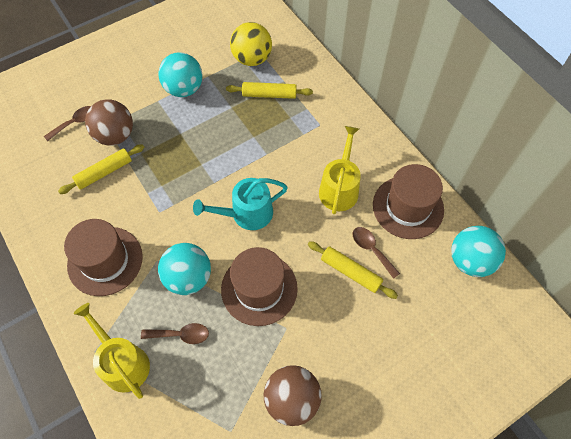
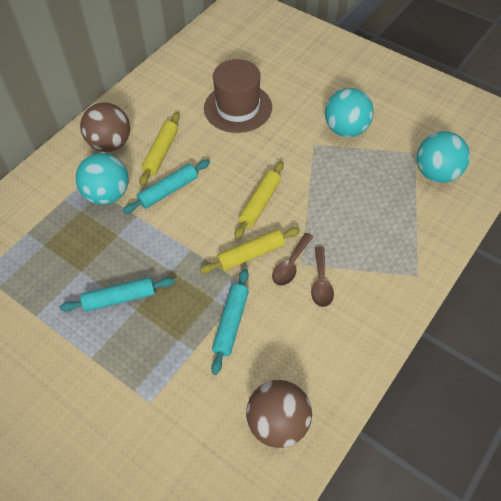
brown hat: 3 -> 1
brown spoon: 3 -> 2
turquoise rolling pin: 0 -> 3
turquoise watering can: 1 -> 0
yellow ball: 1 -> 0
yellow watering can: 2 -> 0

